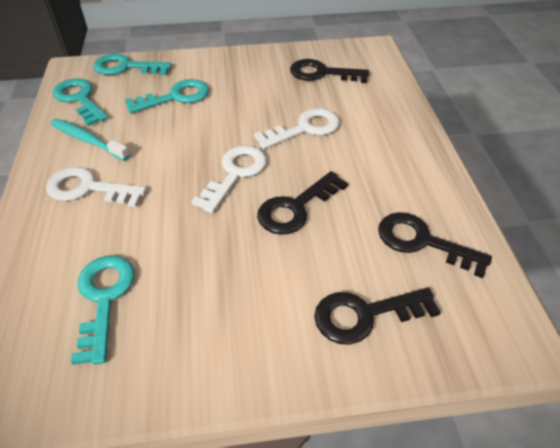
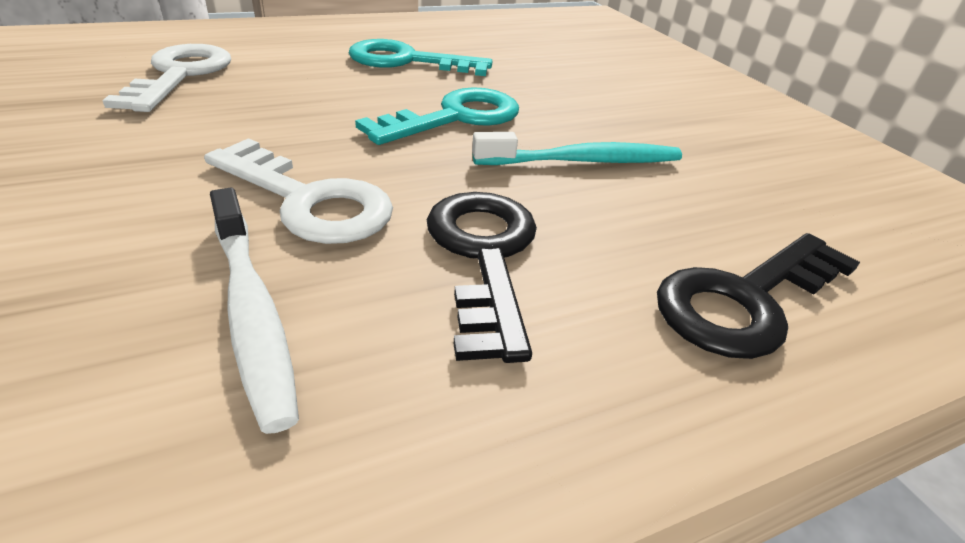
black key: 4 -> 2
turquoise key: 4 -> 2
white key: 3 -> 2
white toothbrush: 0 -> 1

